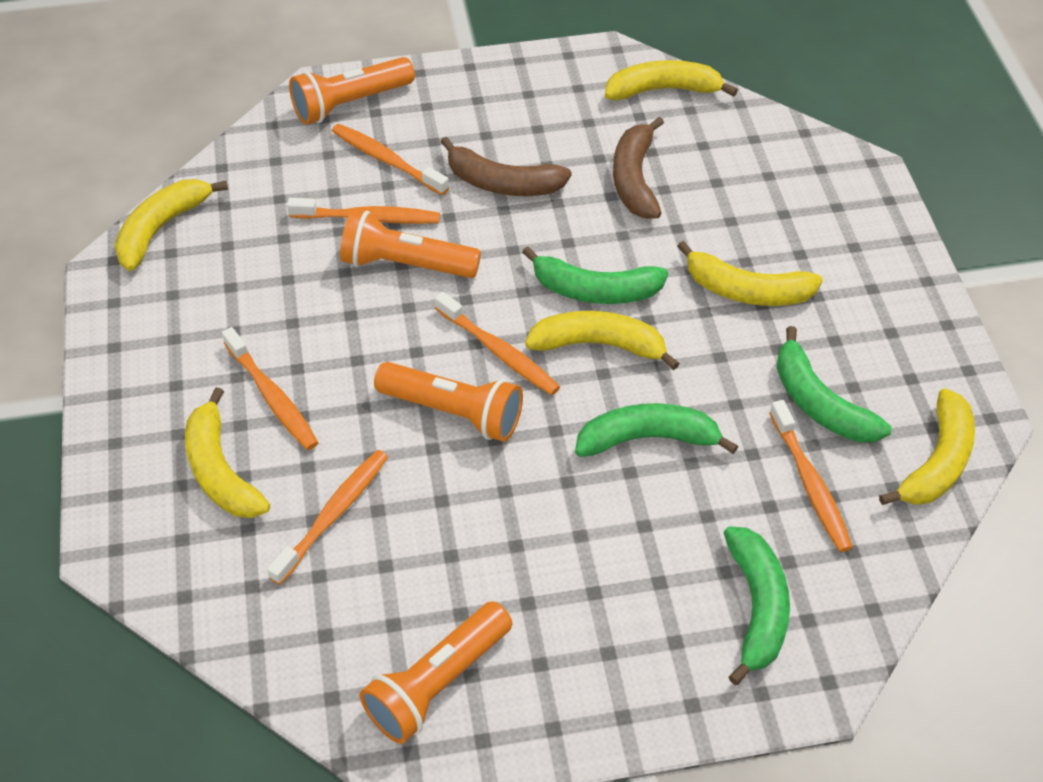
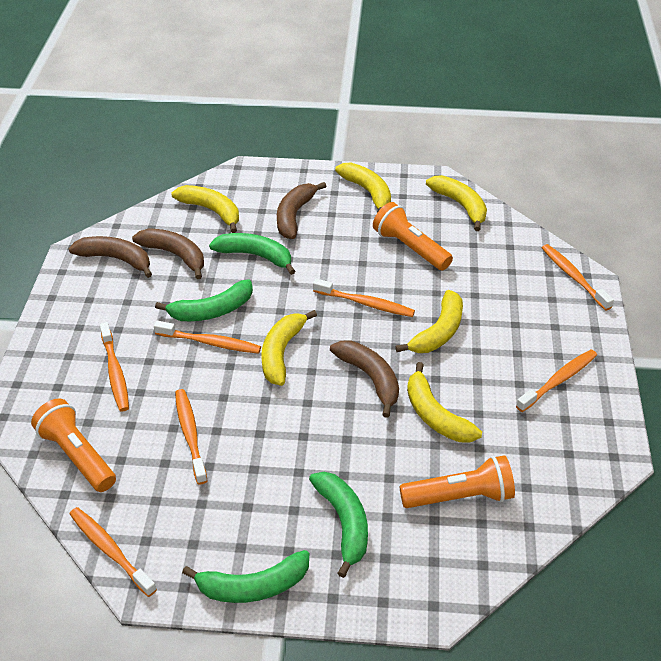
brown banana: 2 -> 4
orange flashlight: 4 -> 3
orange toothbrush: 6 -> 7

